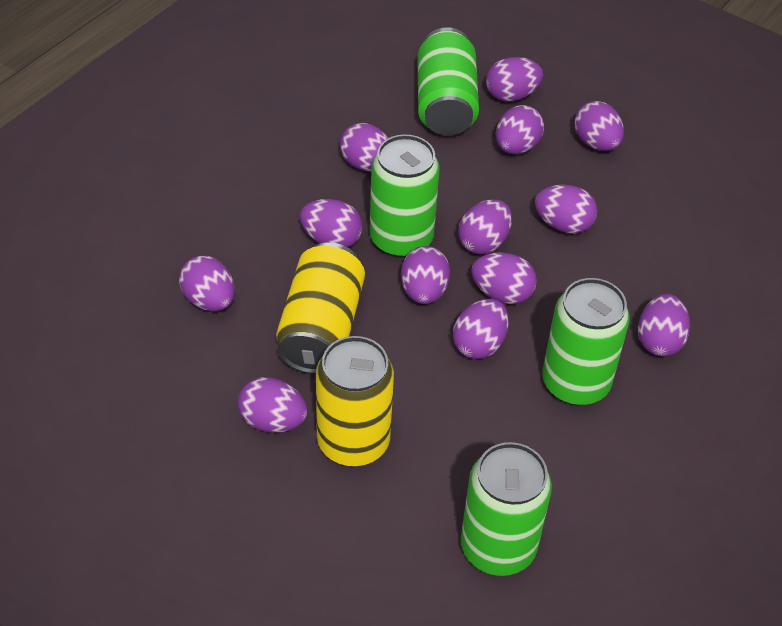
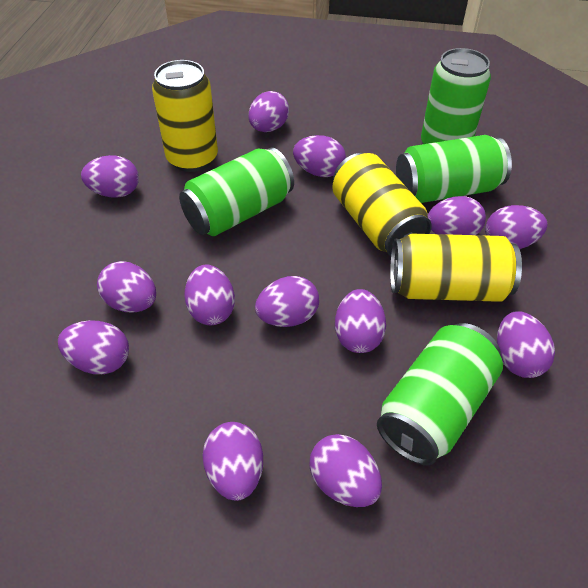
yellow can: 2 -> 3

